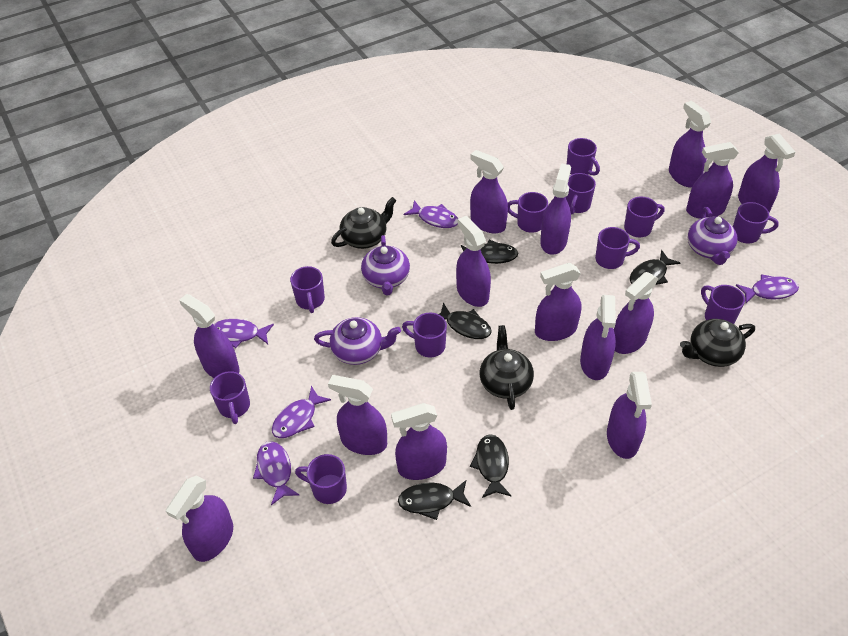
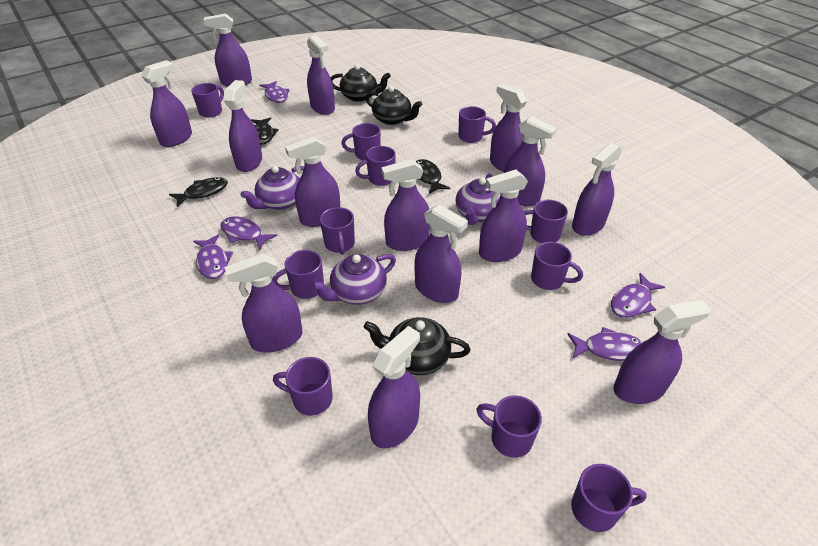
black fish: 5 -> 3

